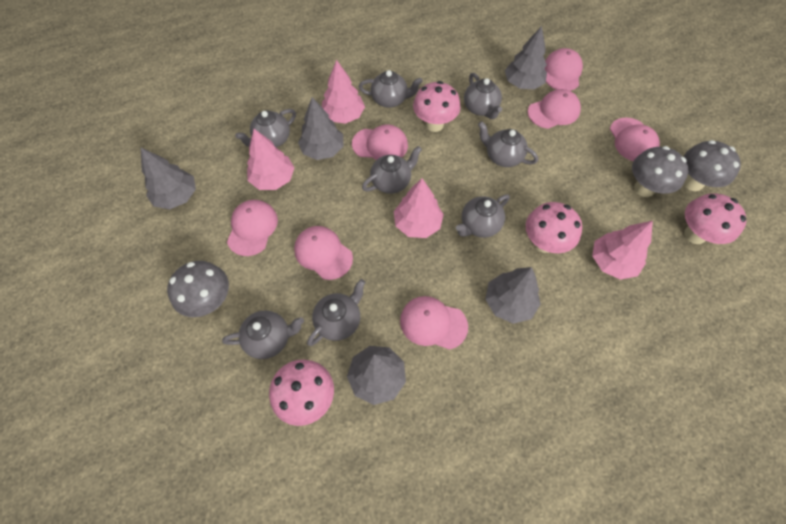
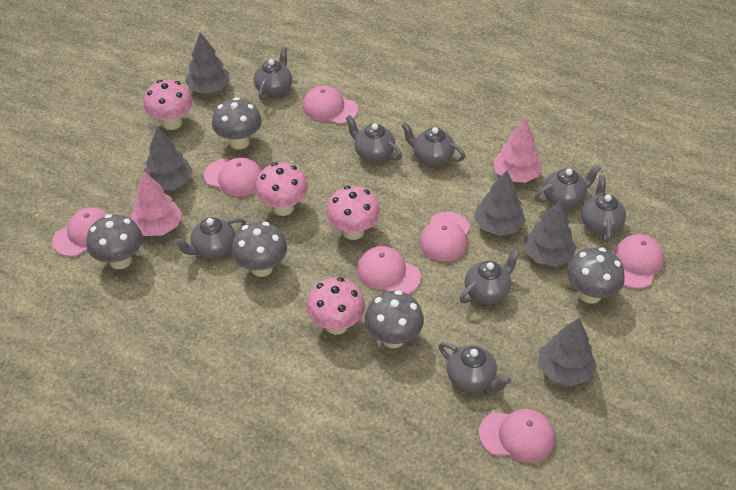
grey mushroom: 3 -> 5
pink tree: 4 -> 2

